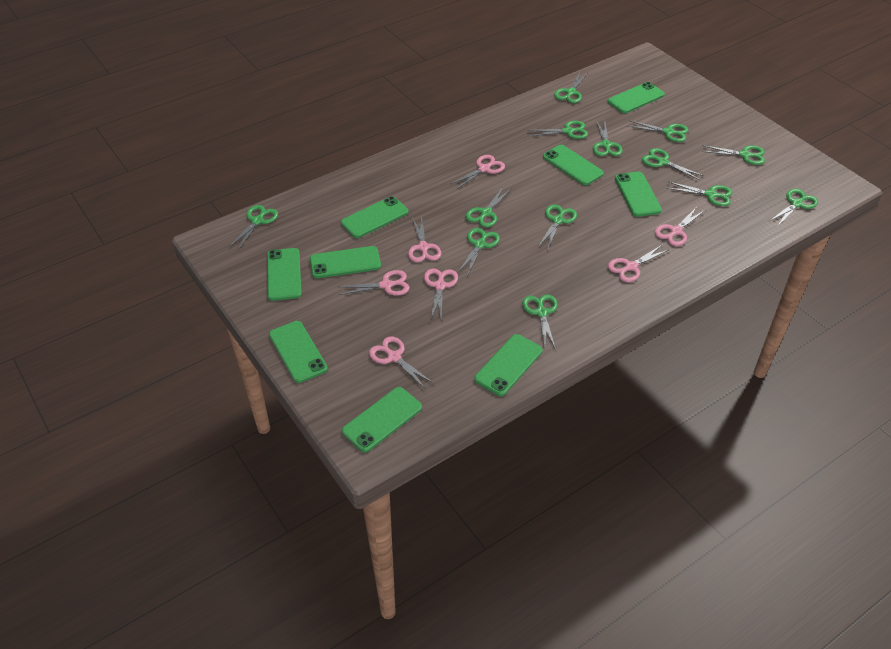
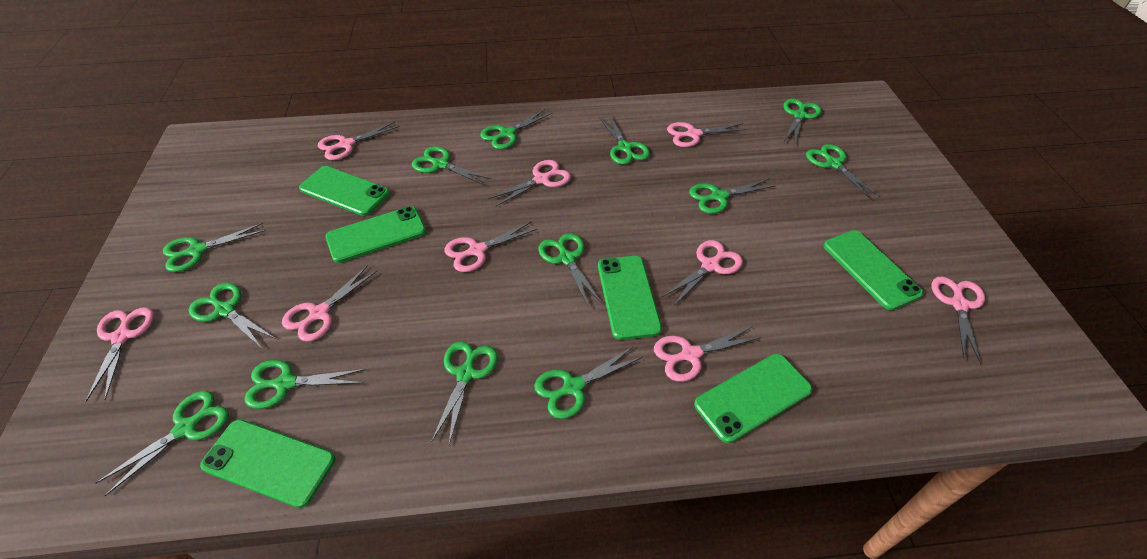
green phone: 9 -> 6
pink scissors: 7 -> 9

